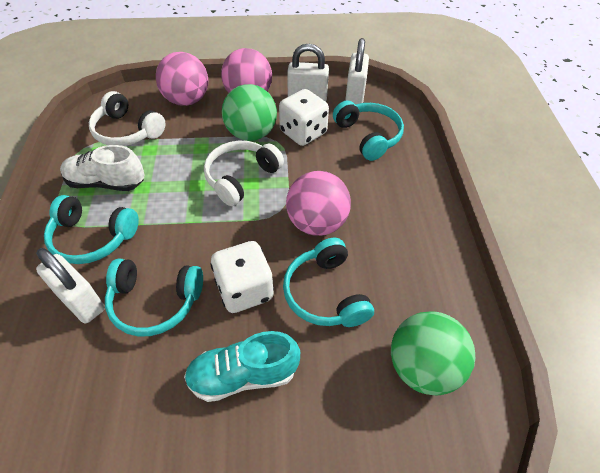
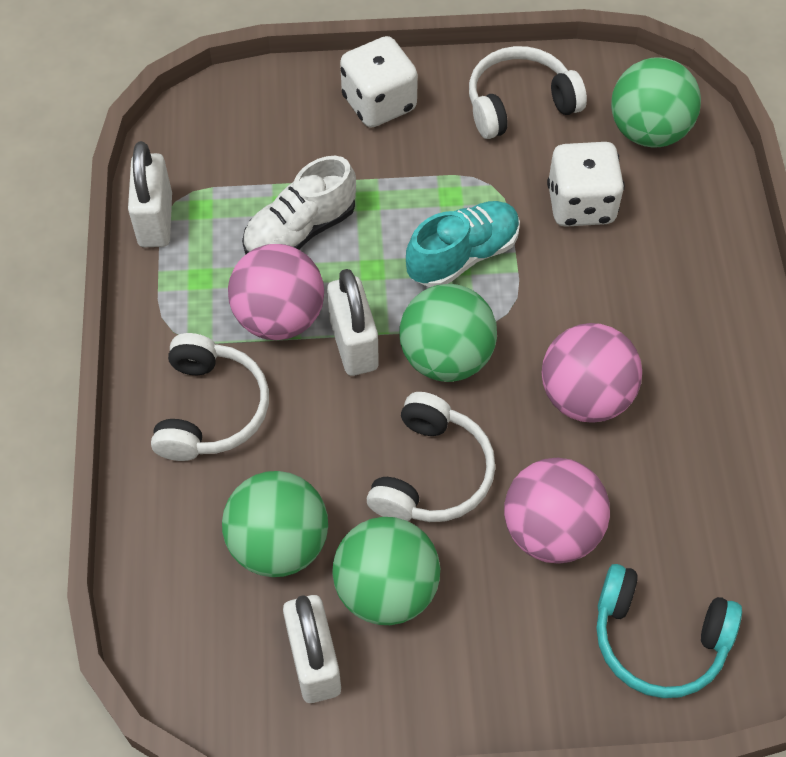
green ball: 2 -> 4
turquoise headphones: 4 -> 1
white headphones: 2 -> 3

